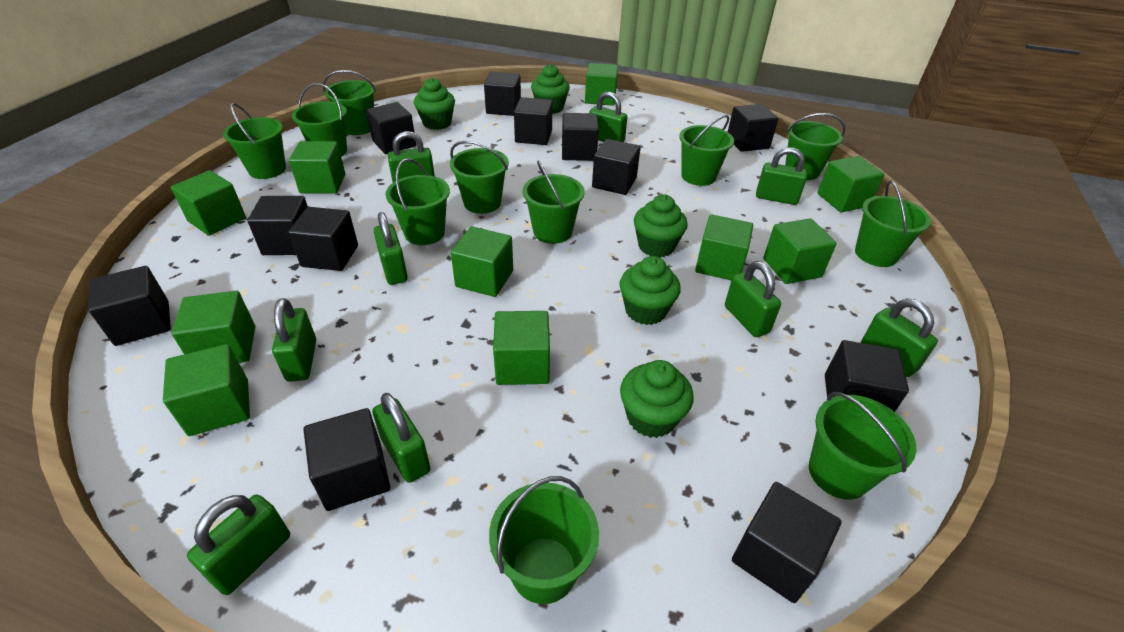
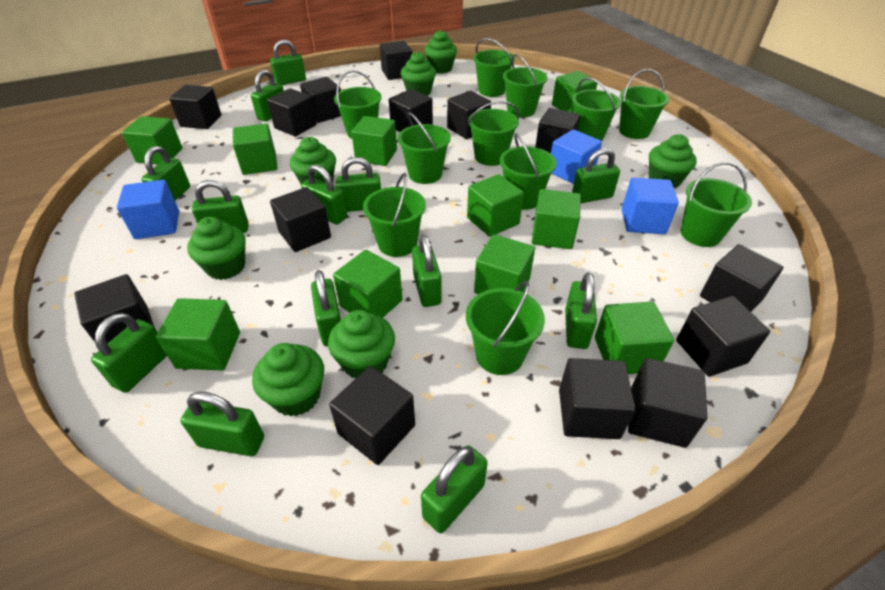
black cube: 12 -> 14
blue cube: 0 -> 3
green cupcake: 5 -> 7
green padlock: 9 -> 13

